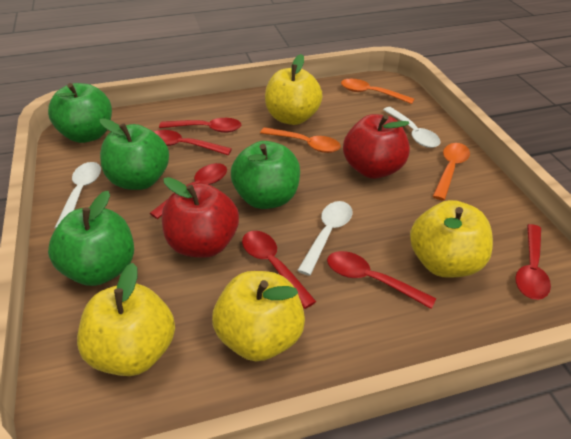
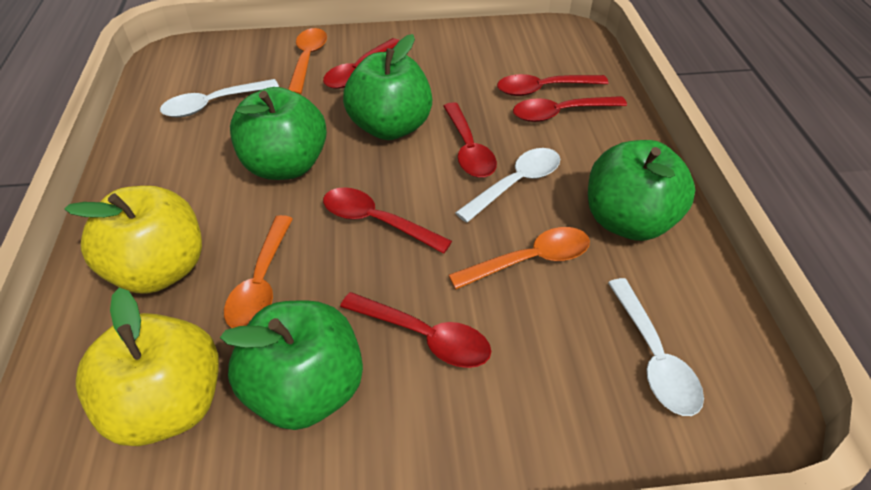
red apple: 2 -> 0
yellow apple: 4 -> 2

